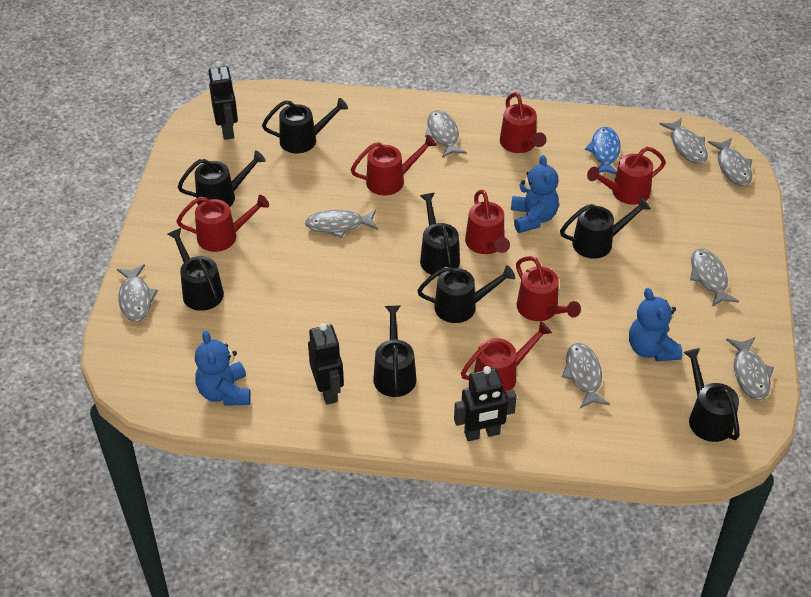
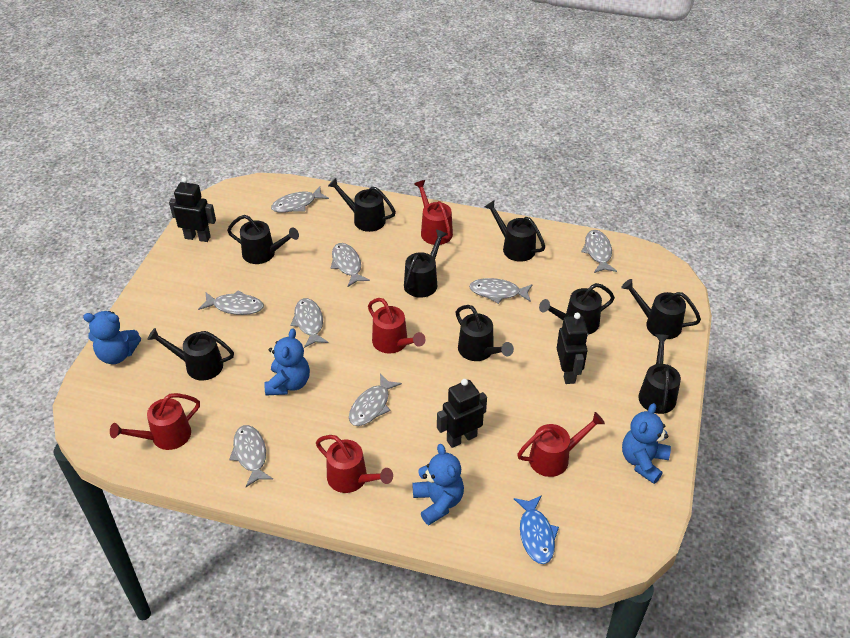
black watering can: 8 -> 9
blue teddy bear: 3 -> 4
red watering can: 7 -> 5

